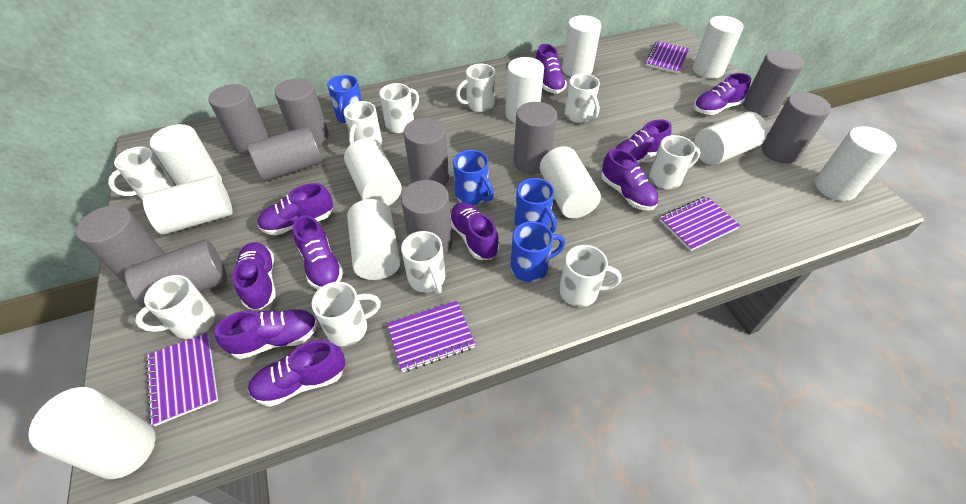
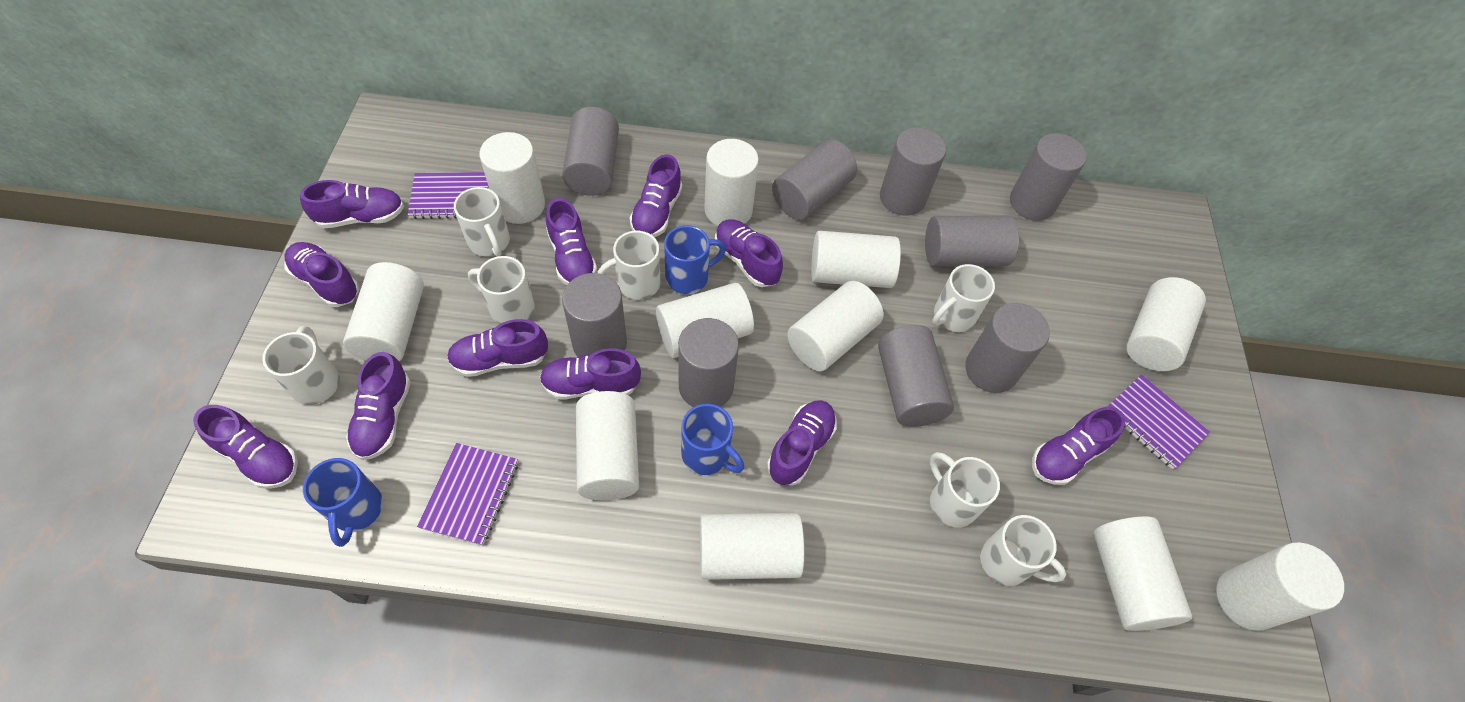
blue mug: 4 -> 3
grey cylinder: 10 -> 9
purple notebook: 4 -> 3
purple shoe: 10 -> 11
white mug: 10 -> 7

